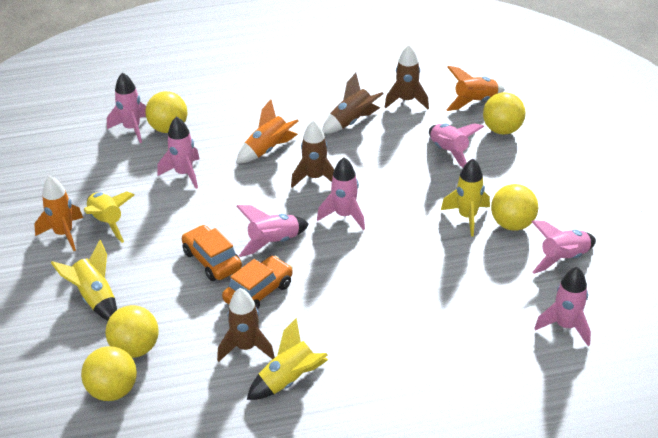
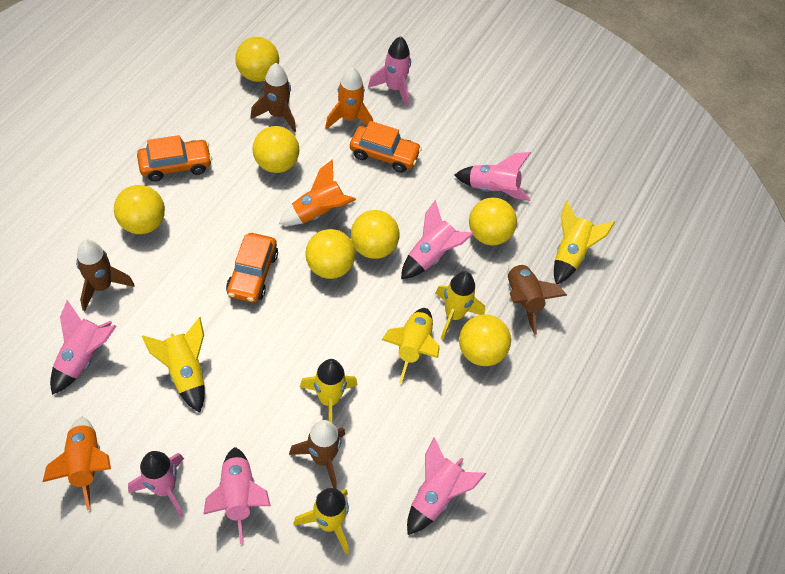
orange car: 2 -> 3
yellow ball: 5 -> 7
yellow rocket: 4 -> 6

